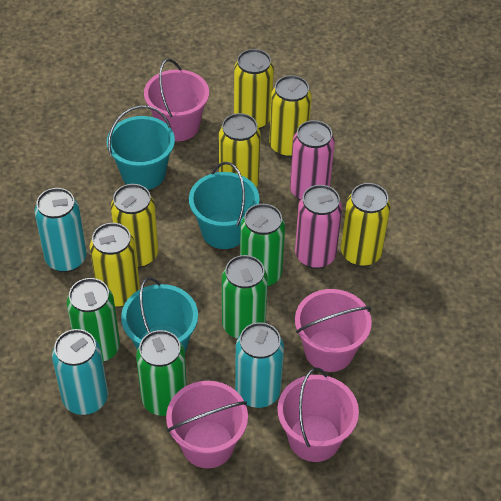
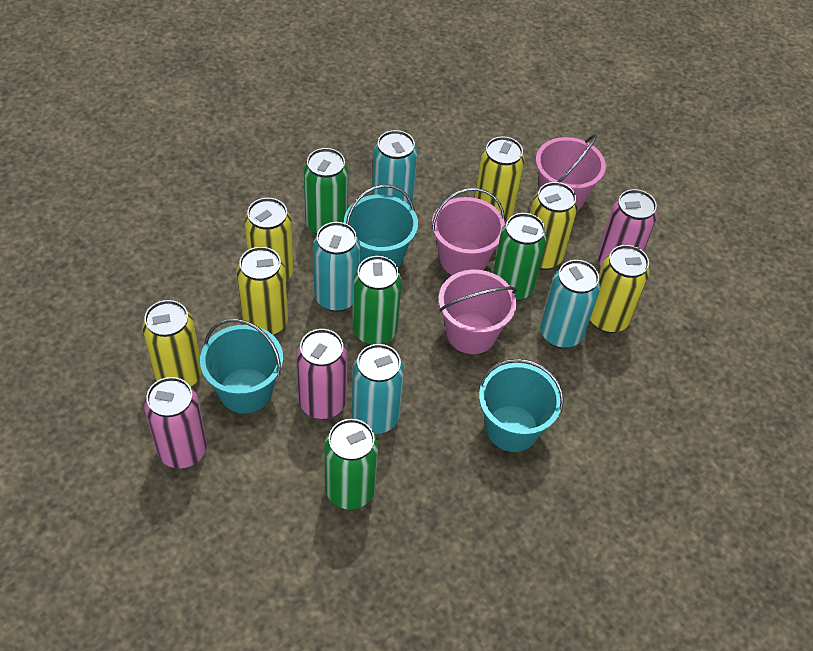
pink bucket: 4 -> 3
pink can: 2 -> 3
turquoise can: 3 -> 4

